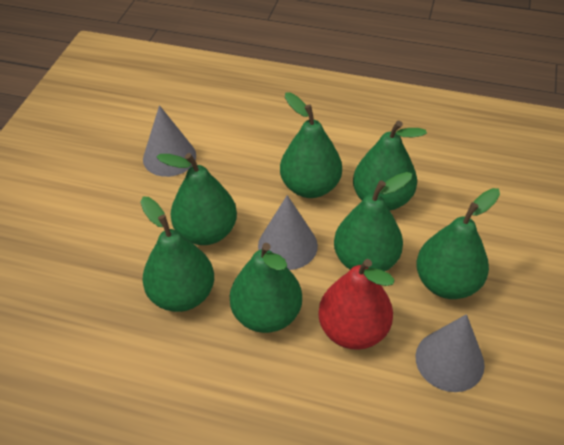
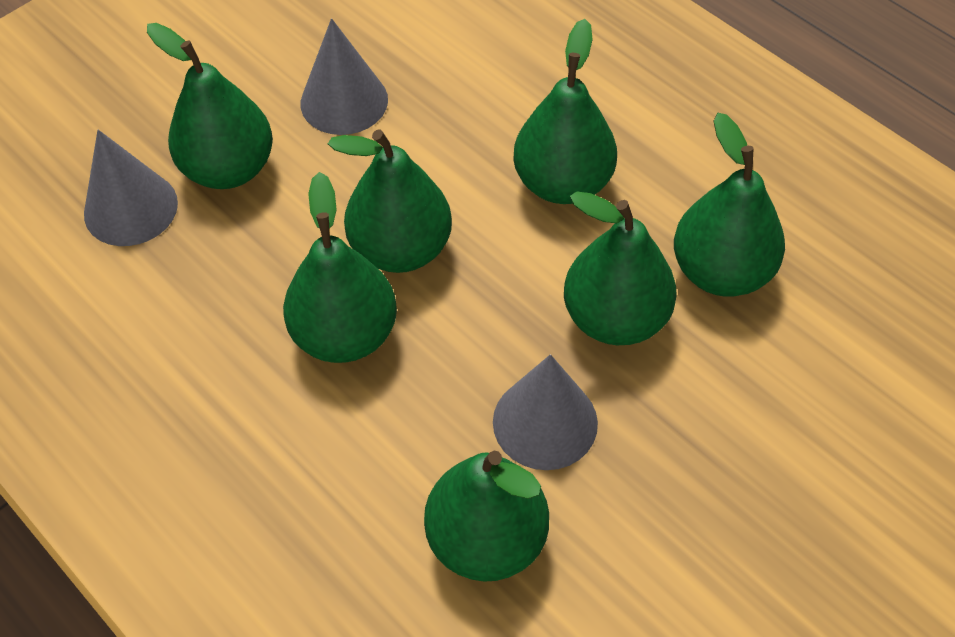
red pear: 1 -> 0

